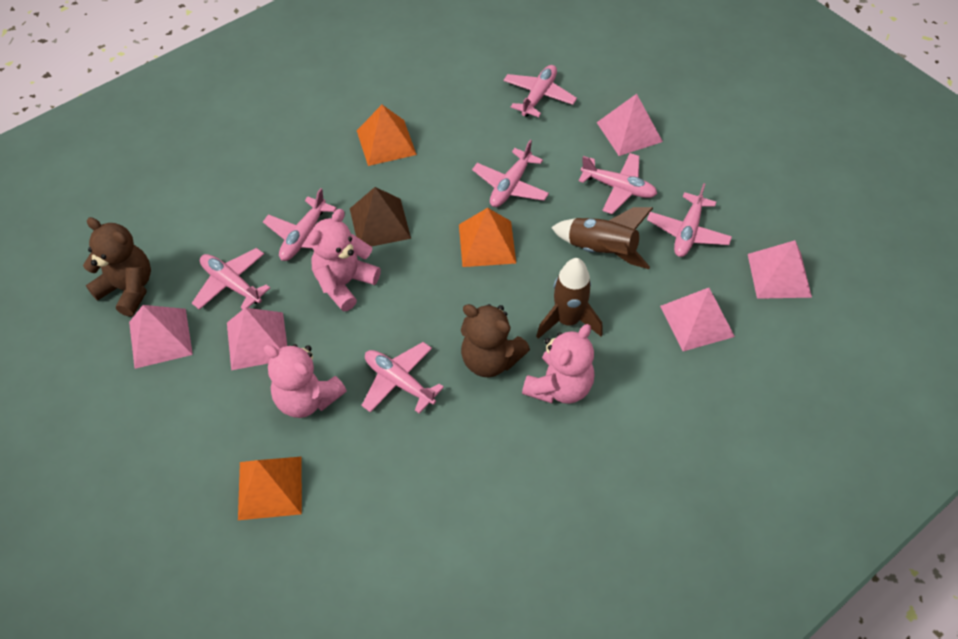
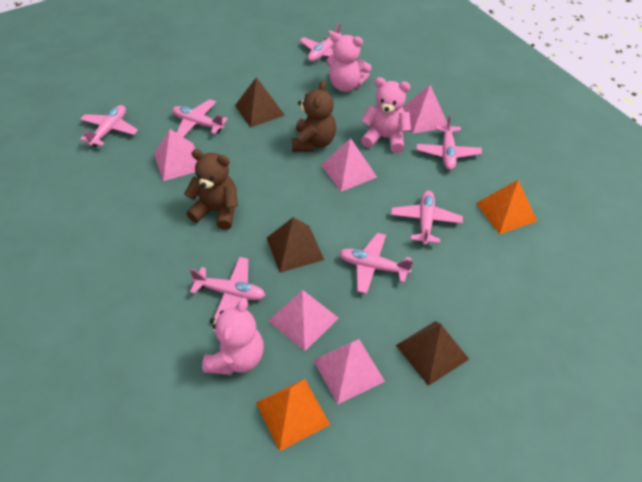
brown pyramid: 1 -> 3
brown rocket: 2 -> 0
orange pyramid: 3 -> 2

